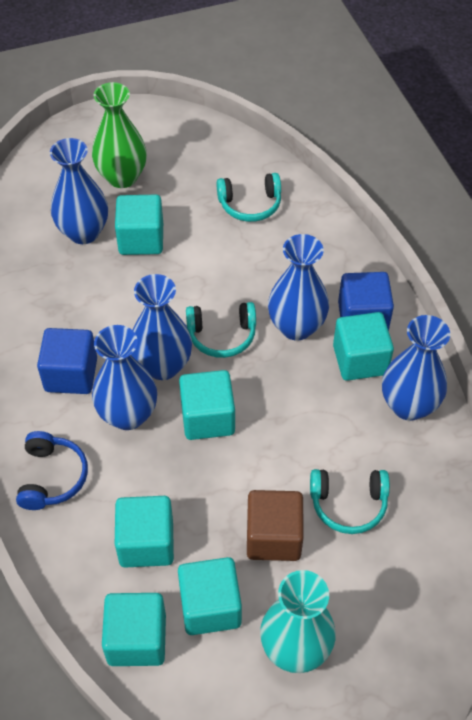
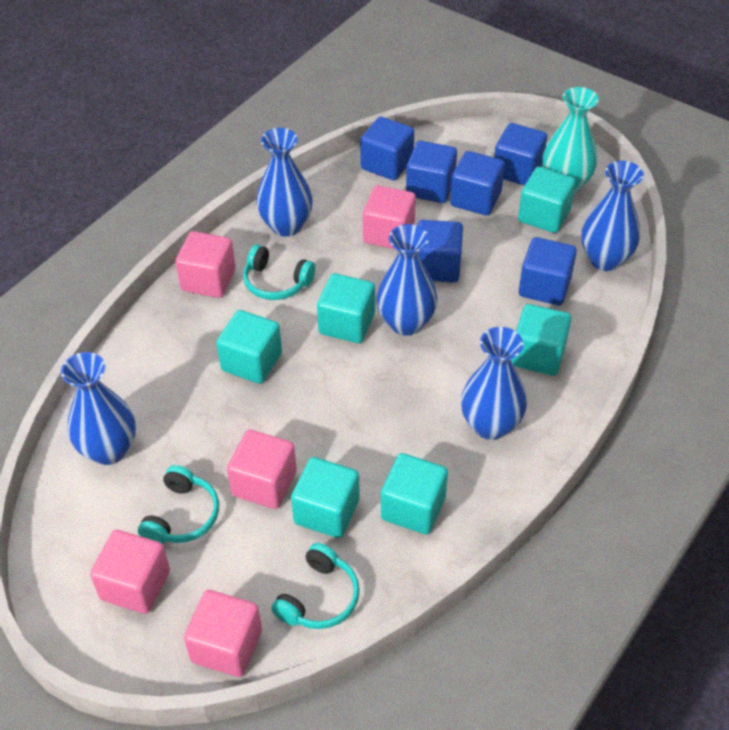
blue cube: 2 -> 6
blue headphones: 1 -> 0
brown cube: 1 -> 0
green vase: 1 -> 0
pink cube: 0 -> 5

